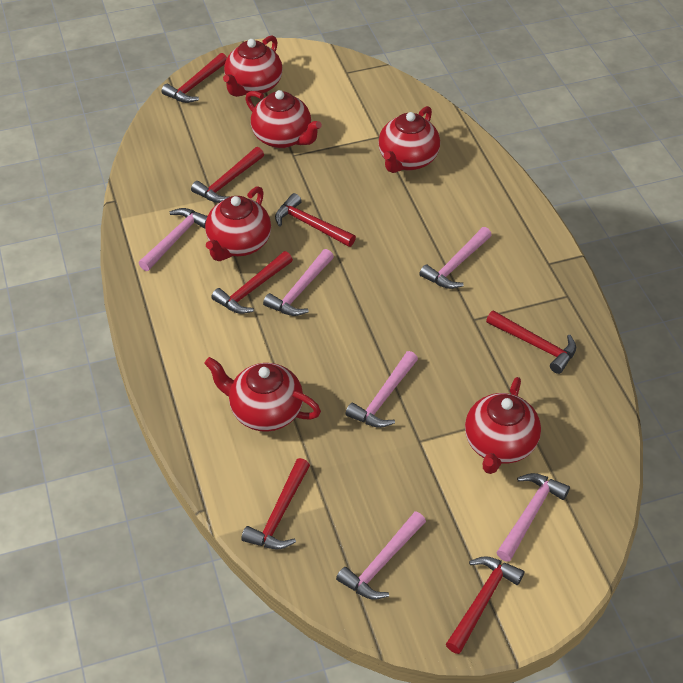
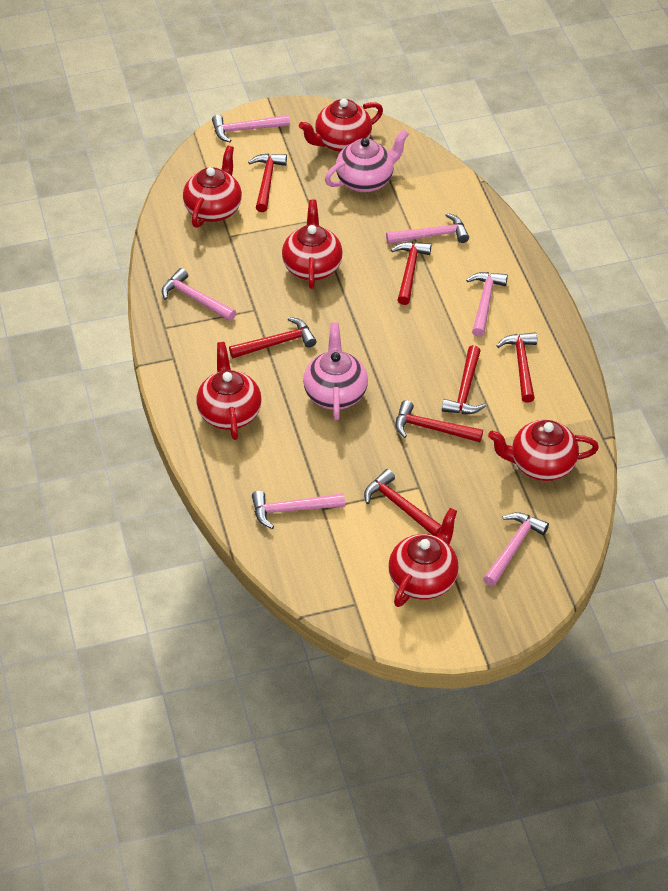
pink teapot: 0 -> 2

